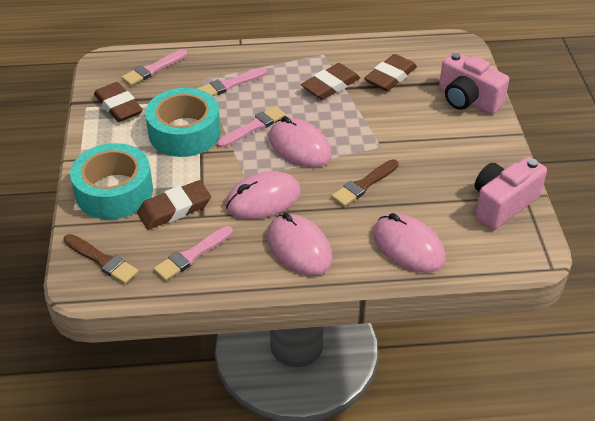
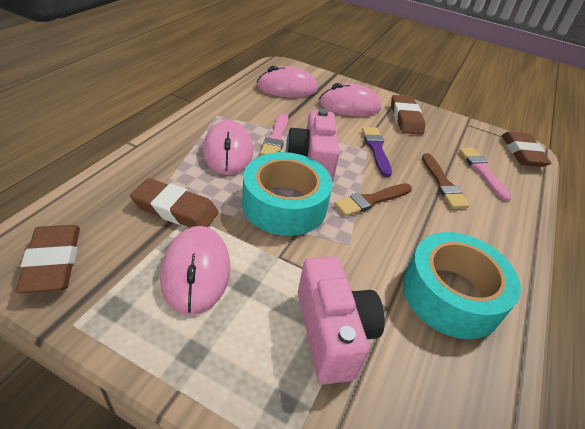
pink brush: 4 -> 2
purple brush: 0 -> 1

